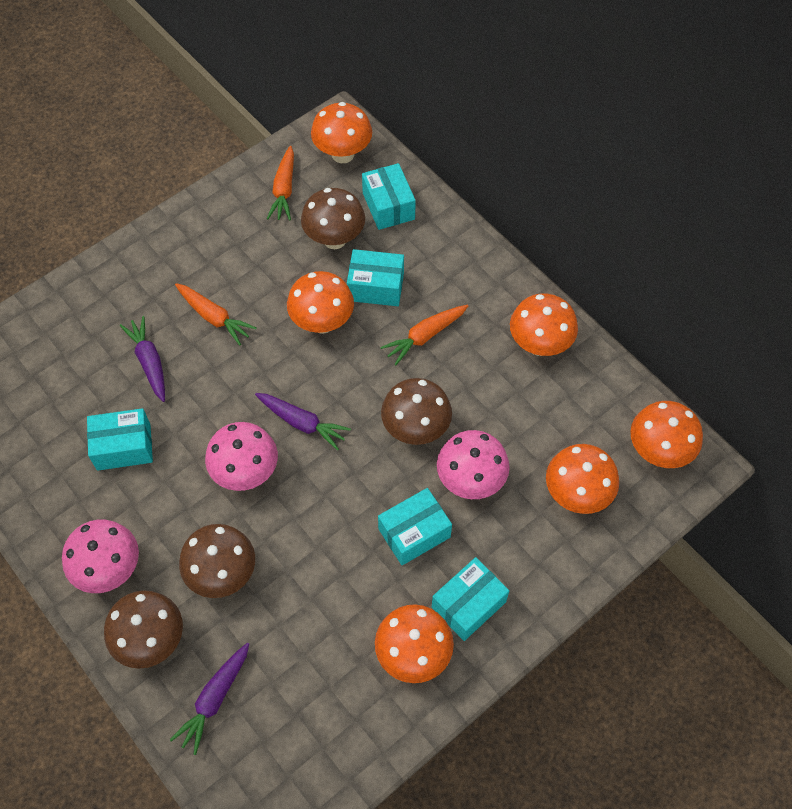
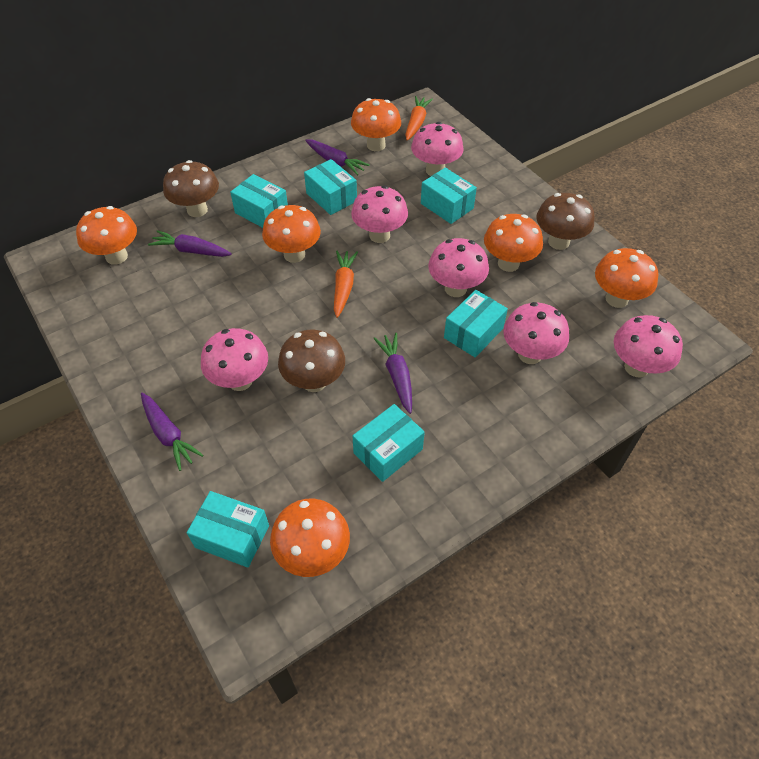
brown mushroom: 4 -> 3
orange carrot: 3 -> 2
pink mushroom: 3 -> 6
purple carrot: 3 -> 4
turquoise box: 5 -> 6

